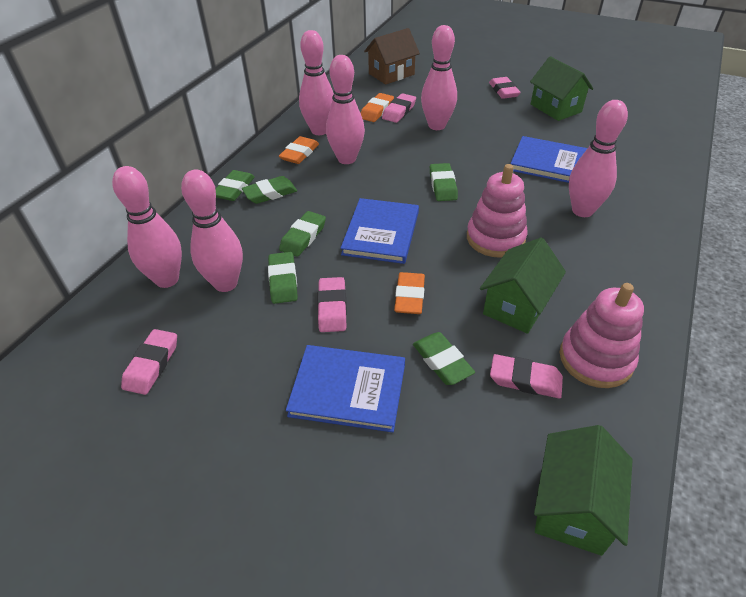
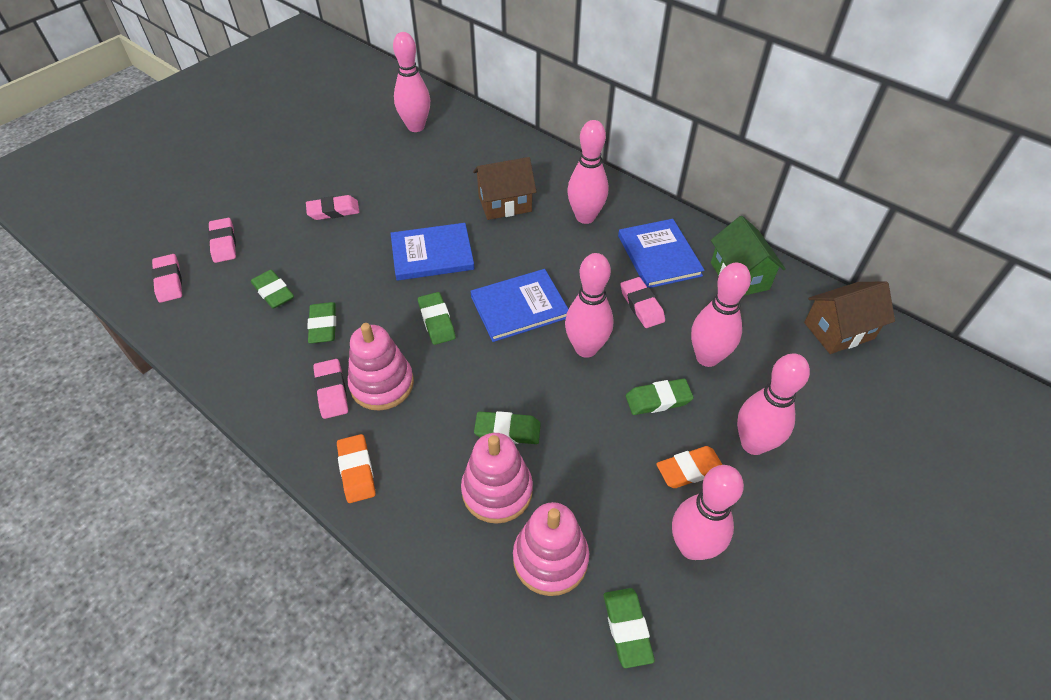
brown house: 1 -> 2
green house: 3 -> 1
orange eraser: 3 -> 2
pink stacking toy: 2 -> 3

